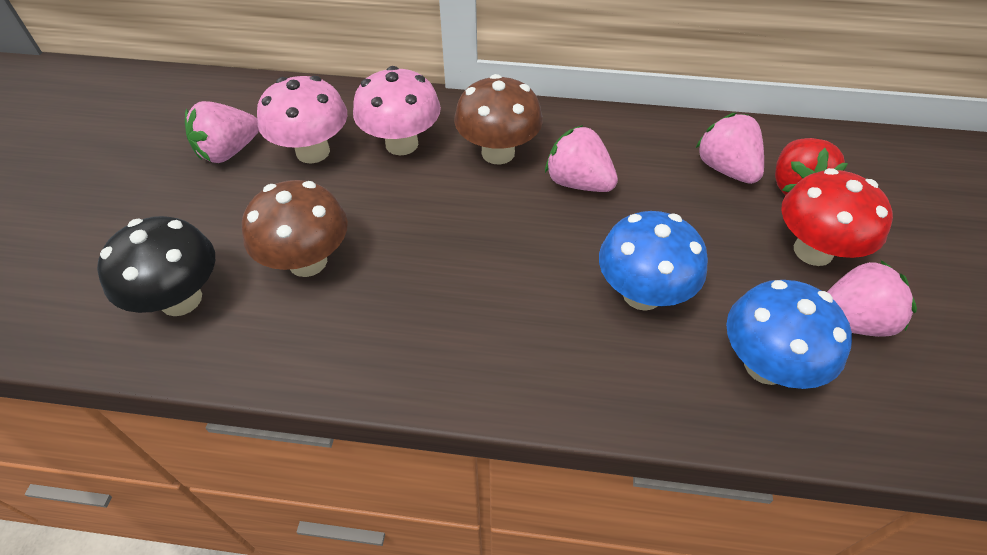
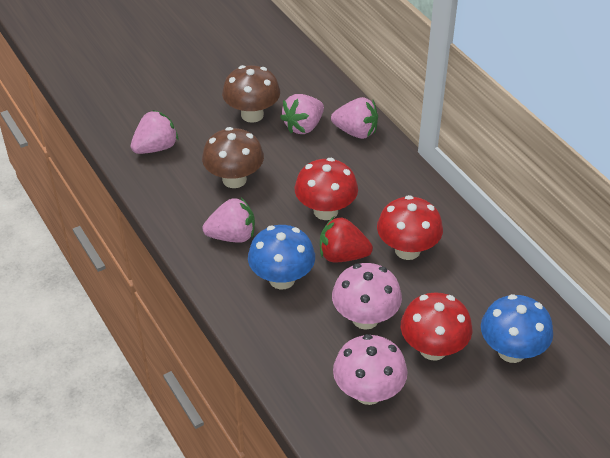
black mushroom: 1 -> 0
red mushroom: 1 -> 3

